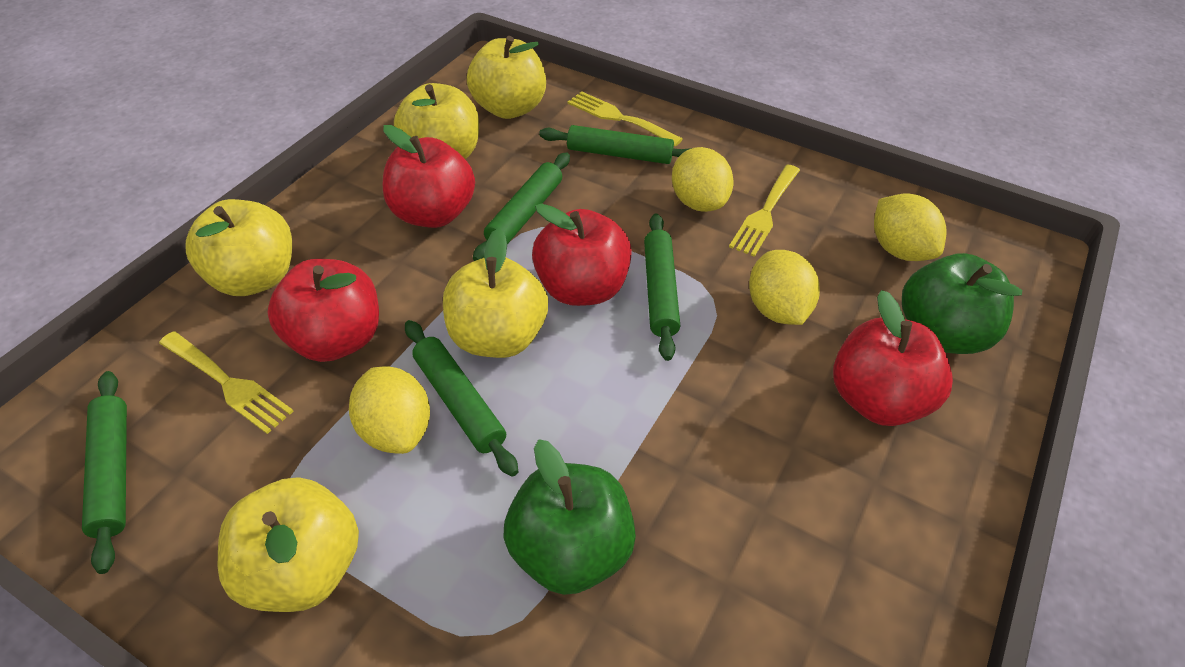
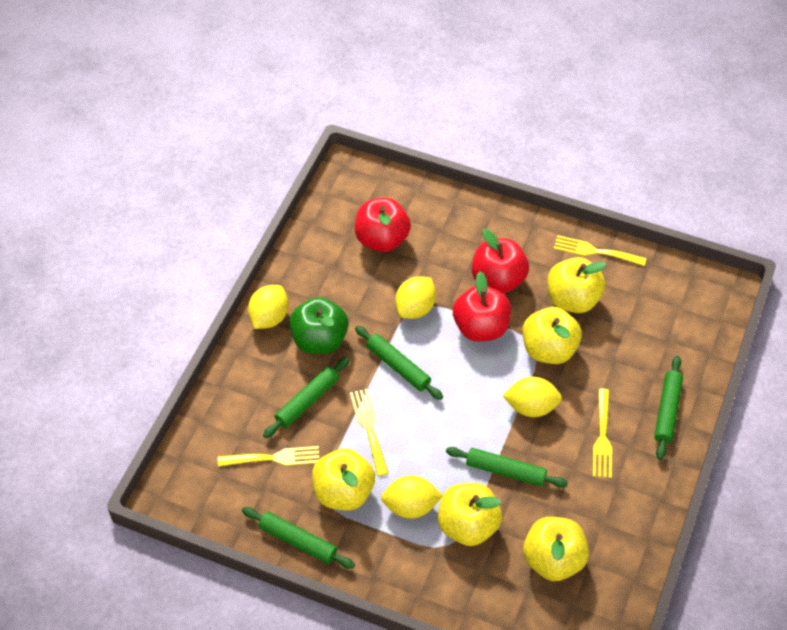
green apple: 2 -> 1
red apple: 4 -> 3
yellow fork: 3 -> 4

